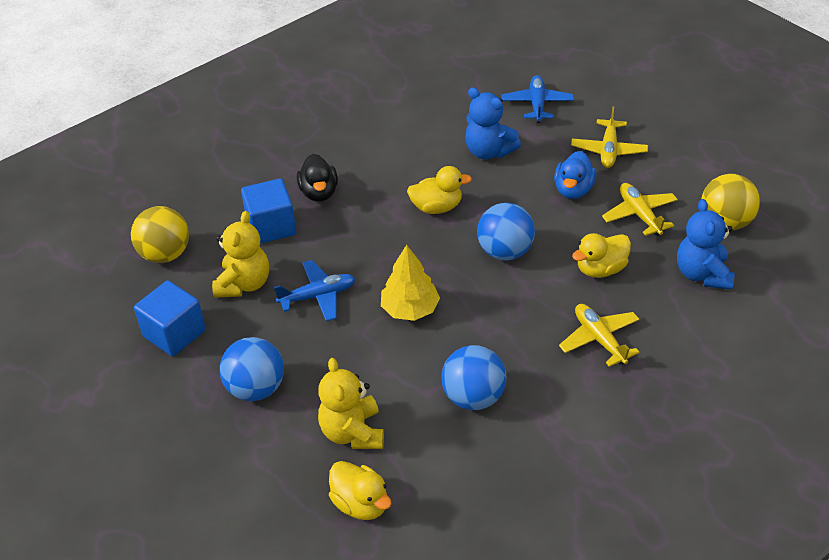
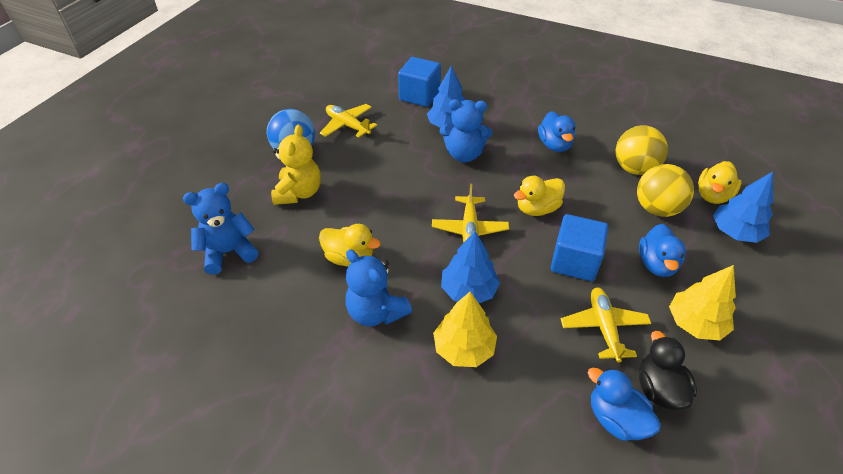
blue ball: 3 -> 1
blue duck: 1 -> 3
blue plane: 2 -> 0
blue teddy bear: 2 -> 3
blue tree: 0 -> 3
yellow teddy bear: 2 -> 1
yellow tree: 1 -> 2

